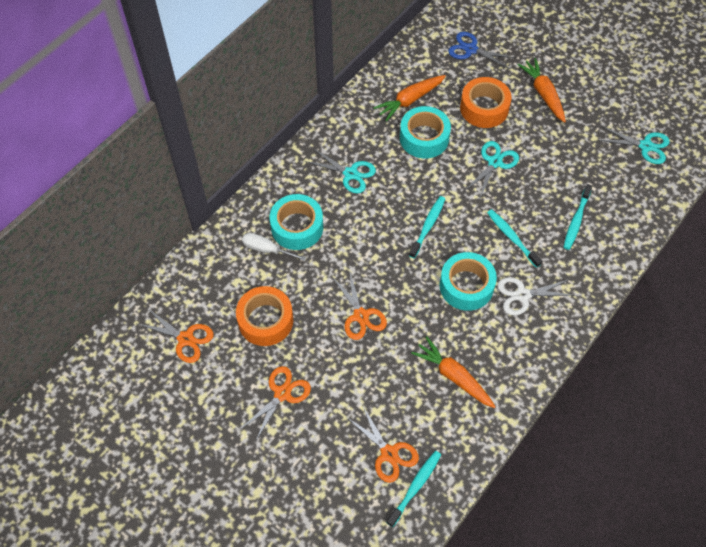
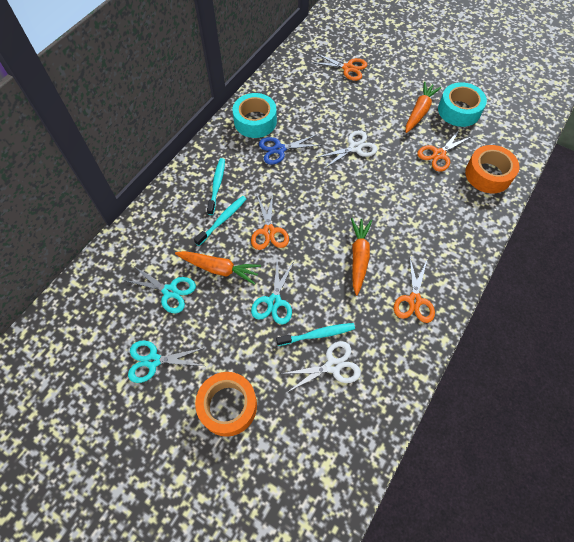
turquoise tape: 3 -> 2
turquoise toothbrush: 4 -> 3
white scissors: 1 -> 2
white screwdriver: 1 -> 0

